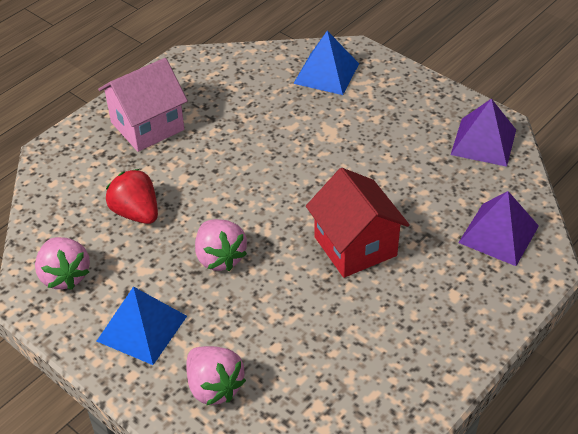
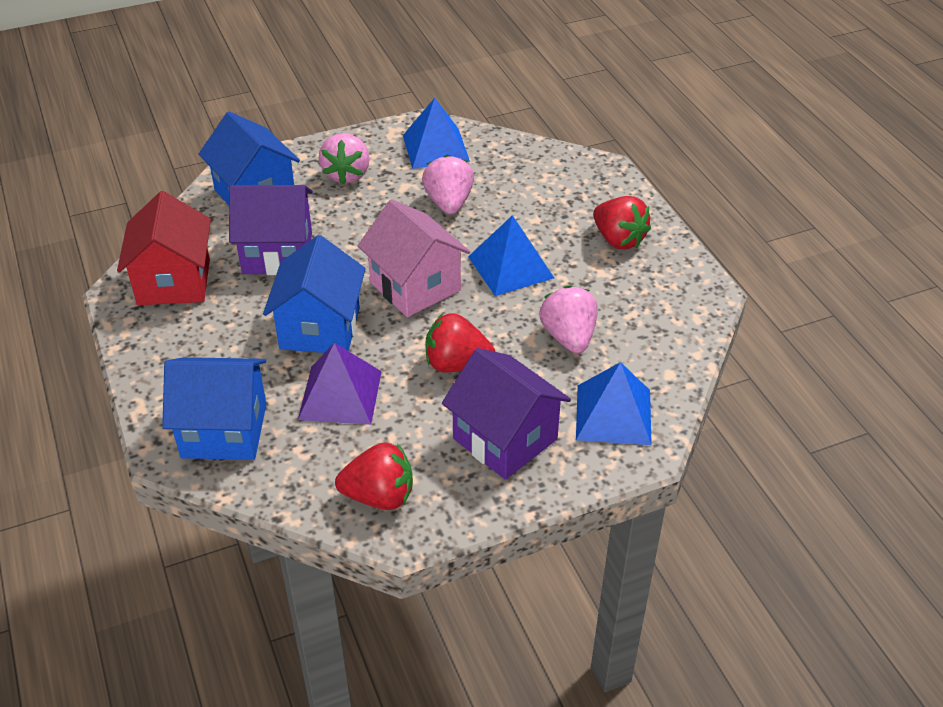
blue house: 0 -> 3
blue pyramid: 2 -> 3
purple house: 0 -> 2
purple pyramid: 2 -> 1
red strawberry: 1 -> 3

